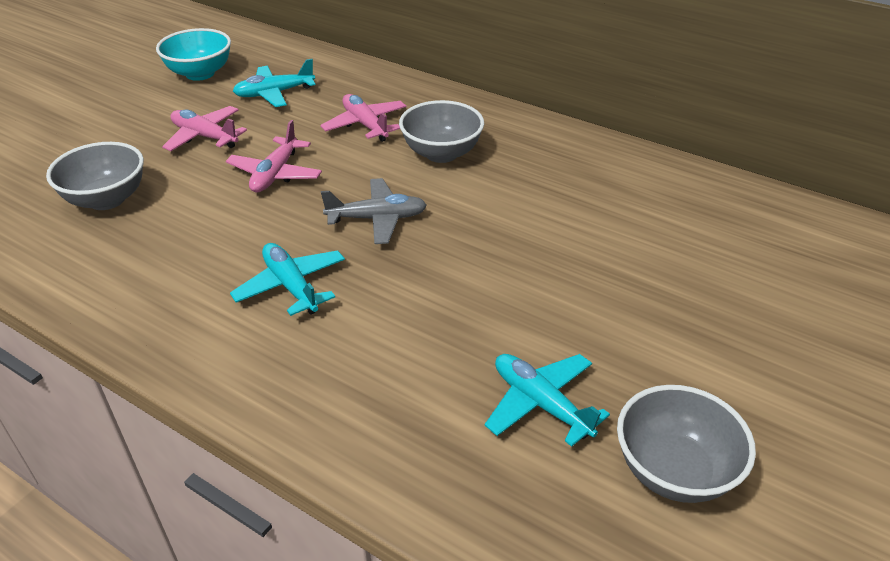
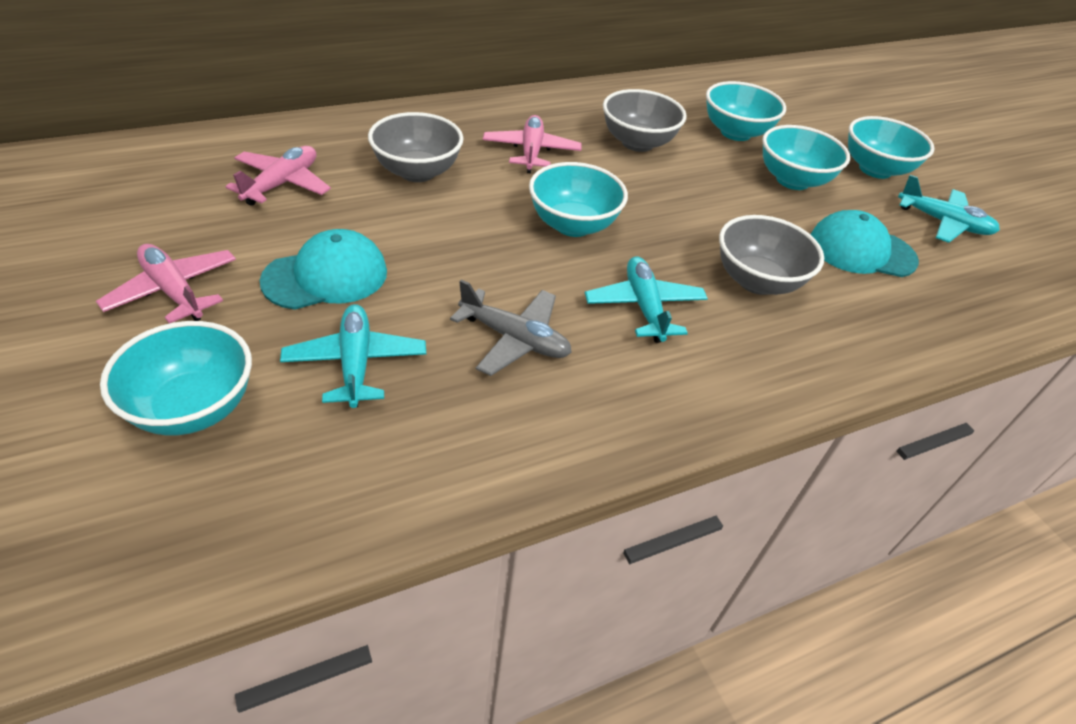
turquoise bowl: 1 -> 5
turquoise cap: 0 -> 2

